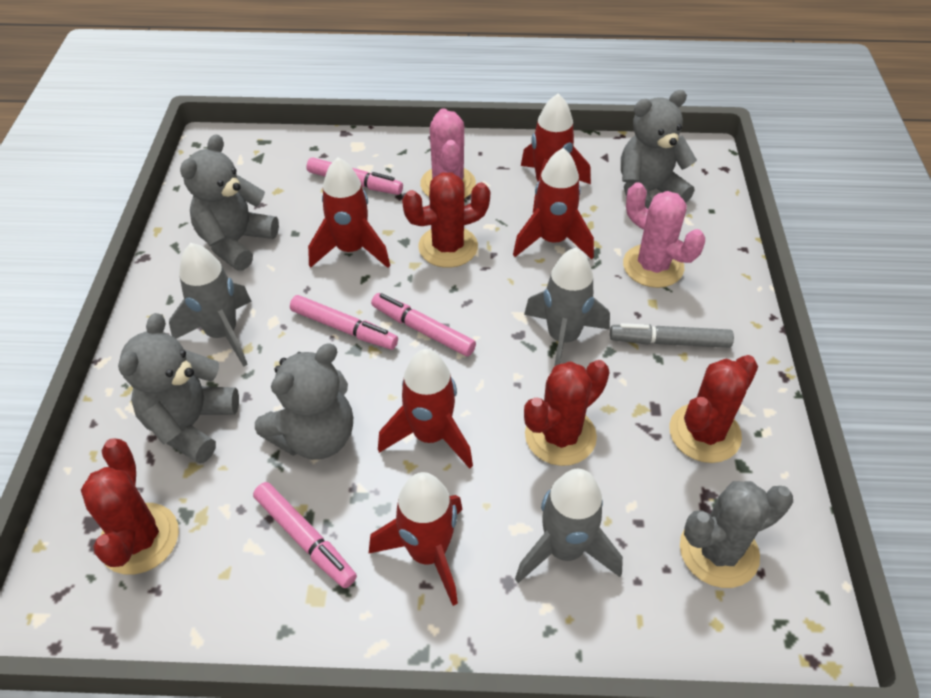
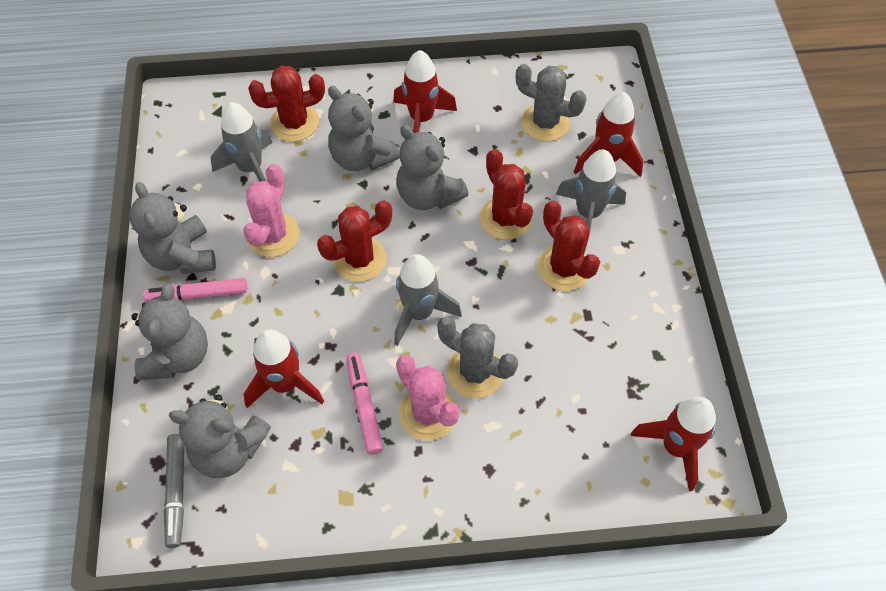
grey cactus: 1 -> 2
grey teddy bear: 4 -> 5
pink marker: 4 -> 2
red rocket: 5 -> 4

